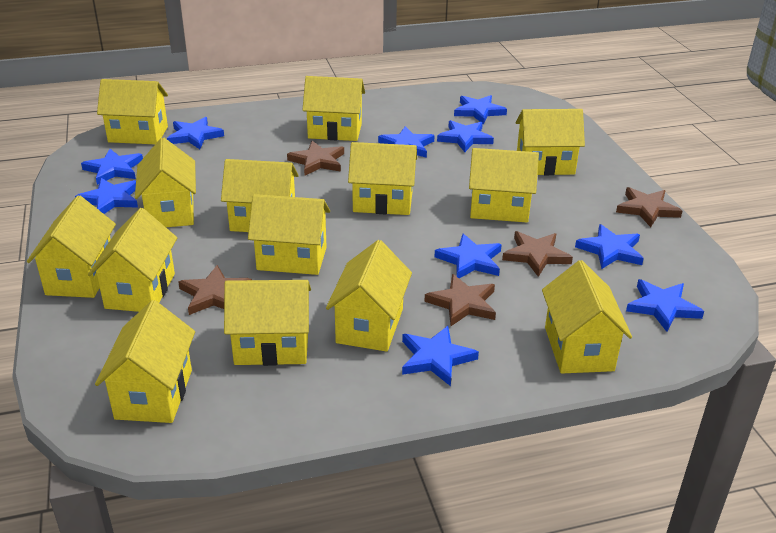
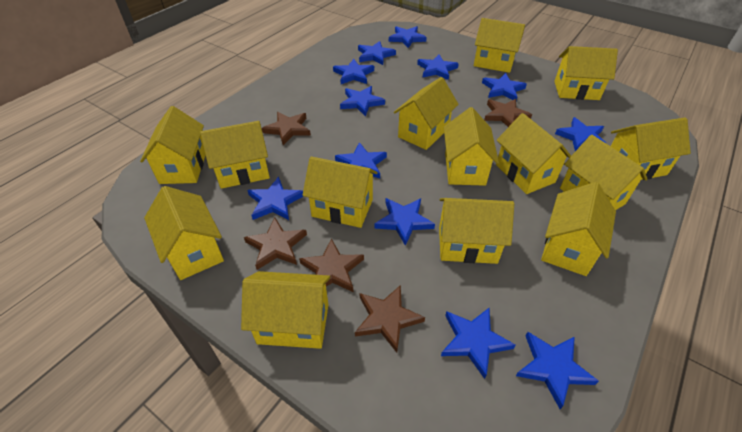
blue star: 10 -> 12

